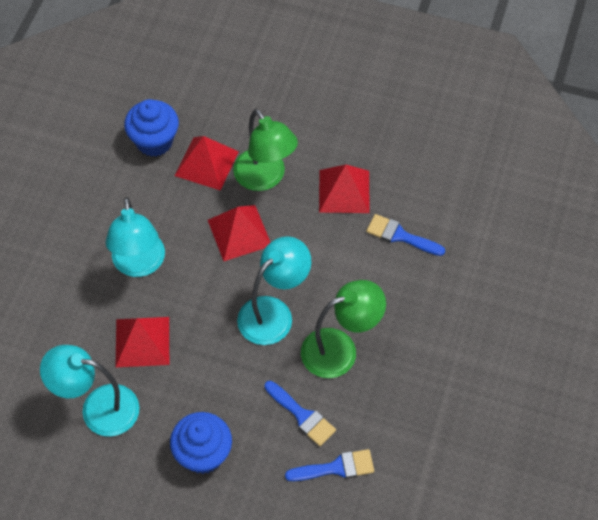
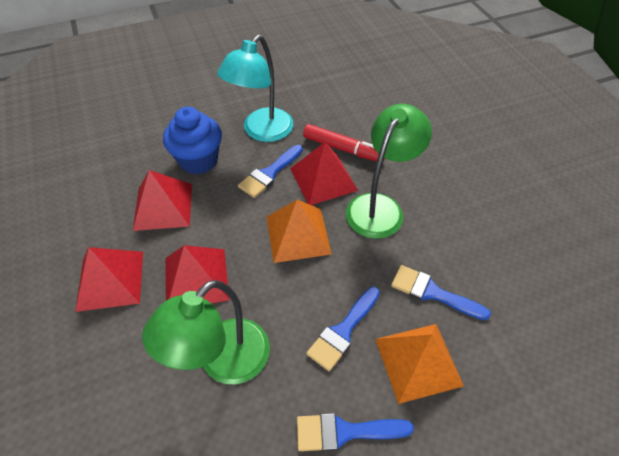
blue brush: 3 -> 4
blue cupcake: 2 -> 1
orange pyramid: 0 -> 2
red marker: 0 -> 1
turquoise lamp: 3 -> 1

